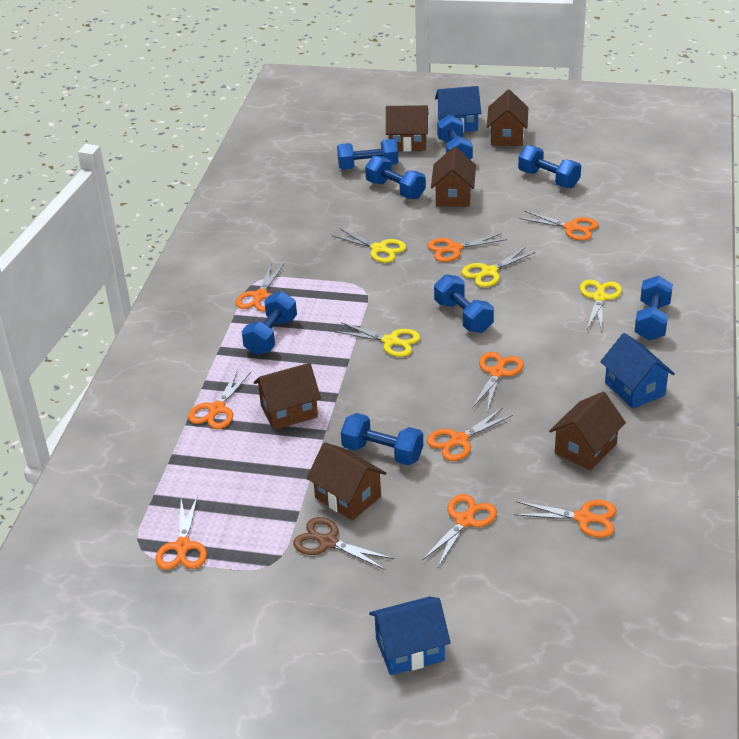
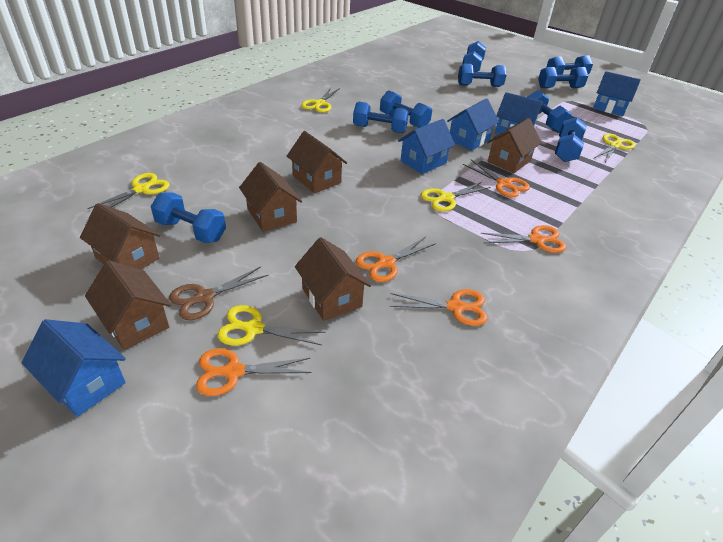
blue dumbbell: 8 -> 9
blue house: 3 -> 5
orange scissors: 9 -> 5
yellow scissors: 4 -> 5

